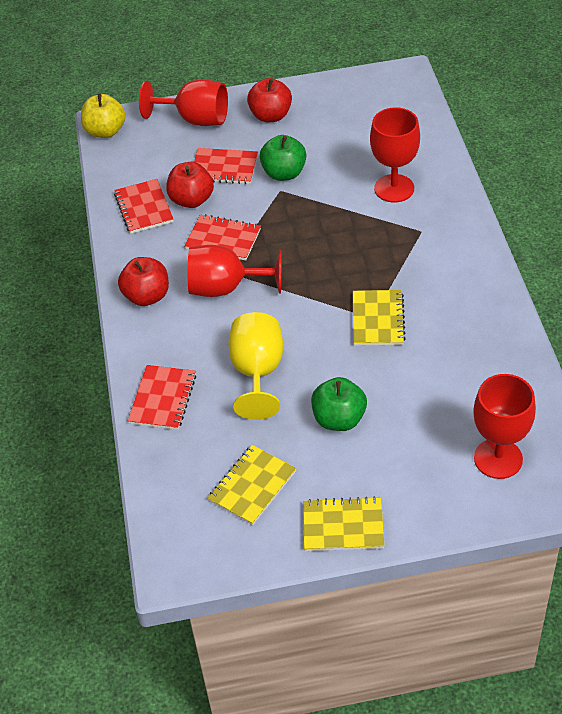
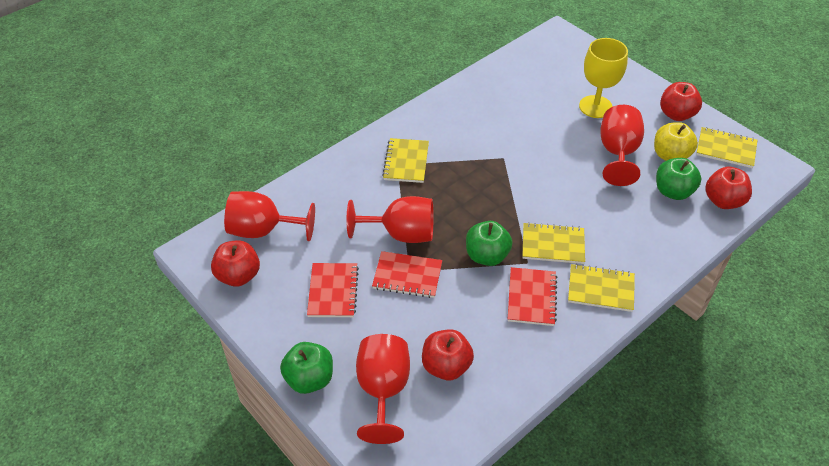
green apple: 2 -> 3
red apple: 3 -> 4
red notebook: 4 -> 3
yellow notebook: 3 -> 4

